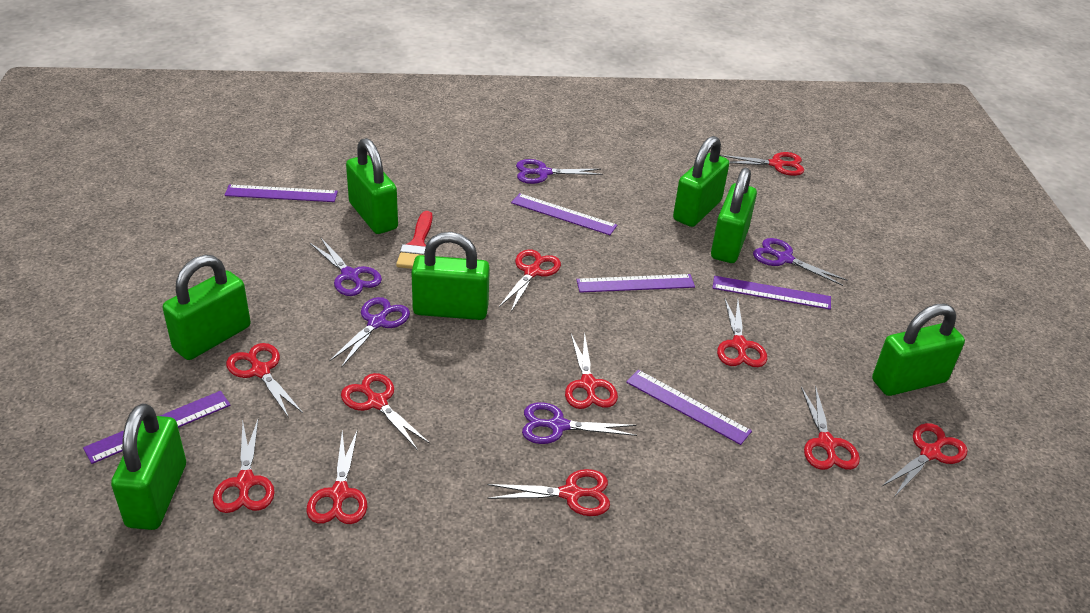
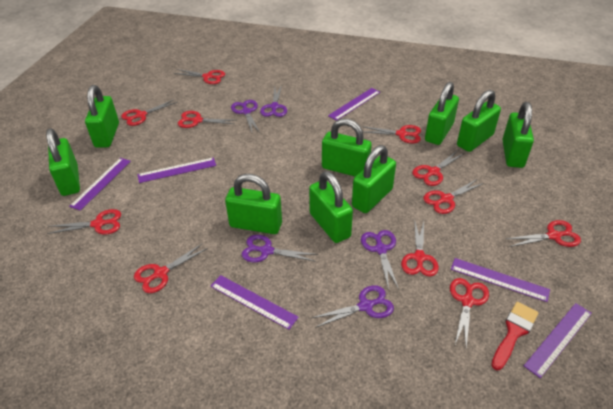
green padlock: 7 -> 9

